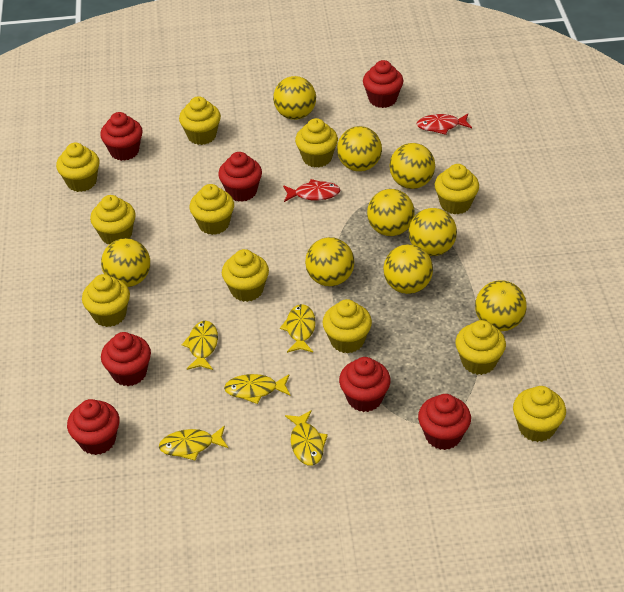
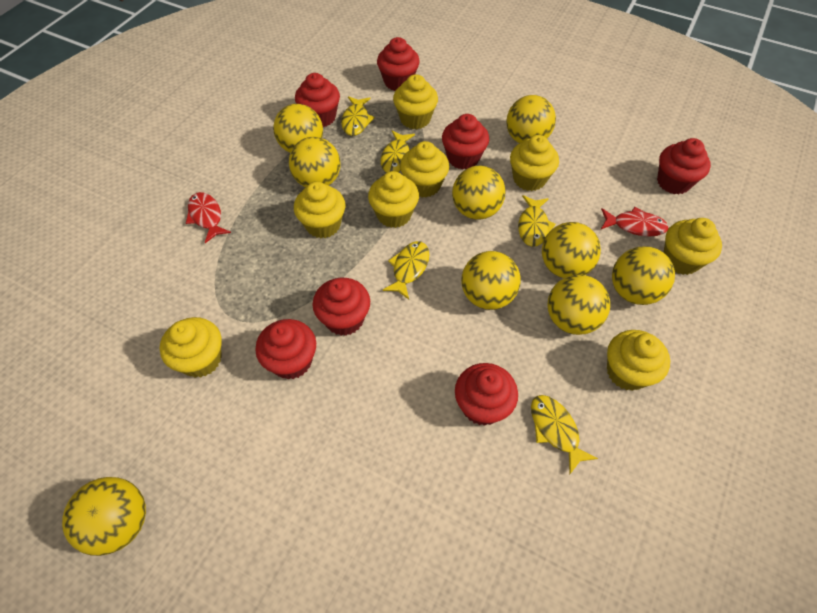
yellow cupcake: 11 -> 8

